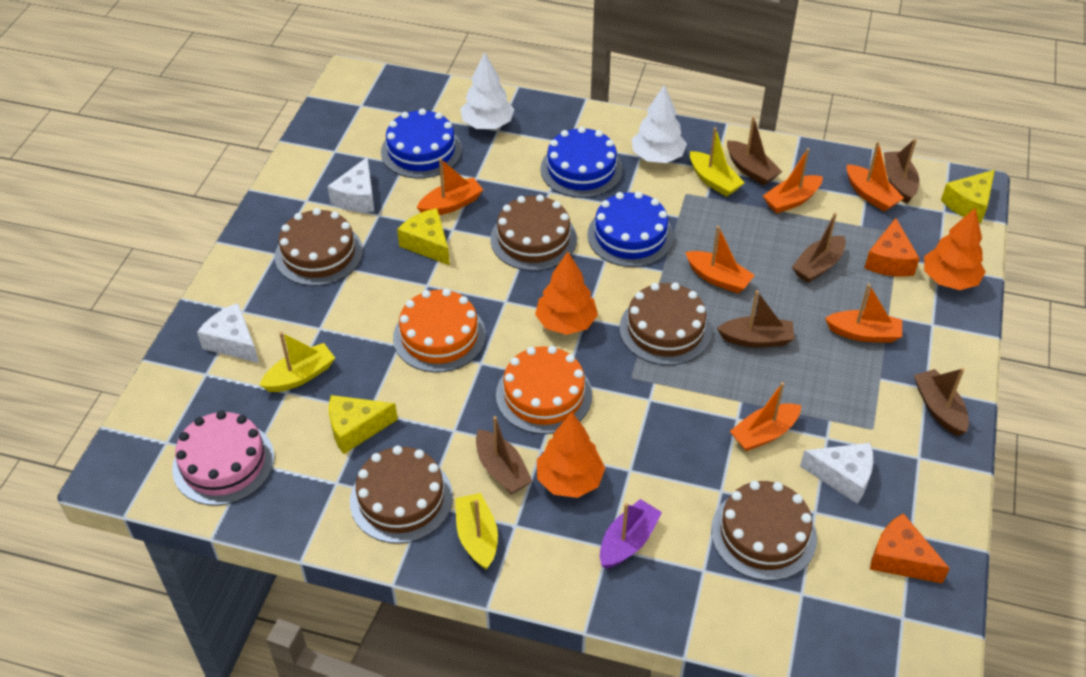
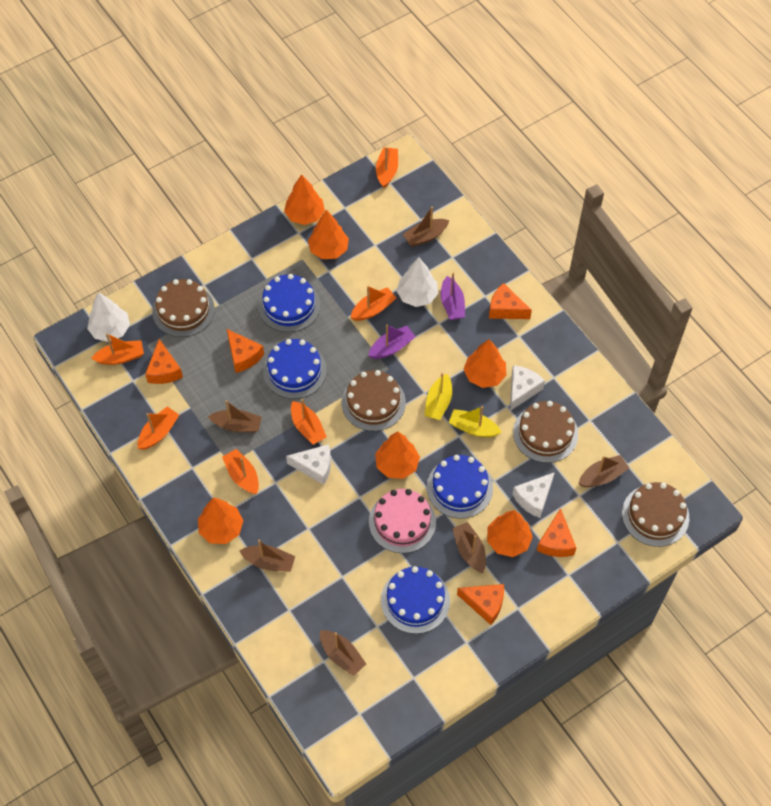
blue cake: 3 -> 4
brown cake: 5 -> 4
orange cake: 2 -> 0
orange cheese: 2 -> 5
orange tree: 3 -> 6
purple boat: 1 -> 2
yellow boat: 3 -> 2
yellow cheese: 3 -> 0

